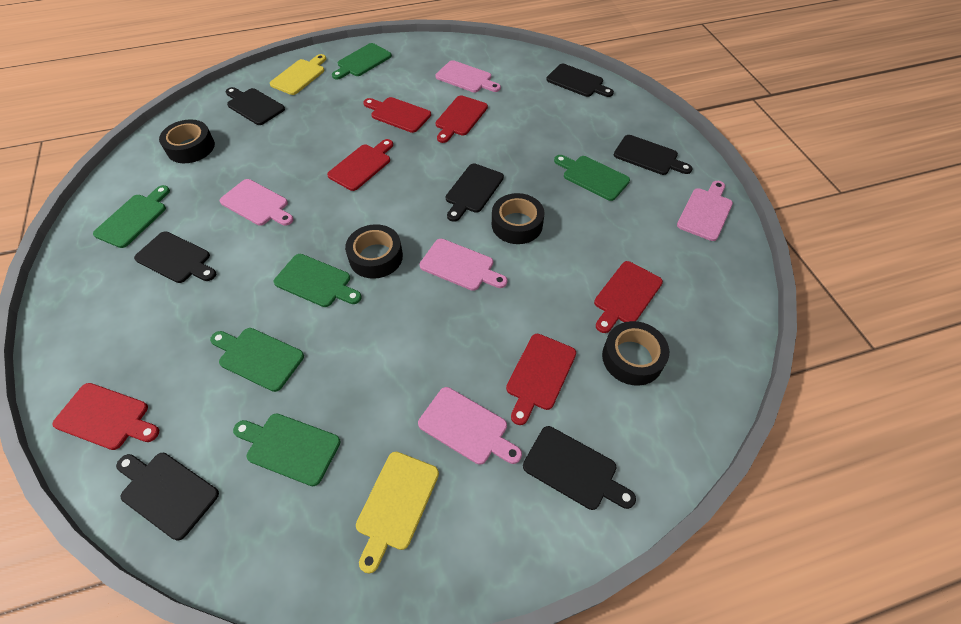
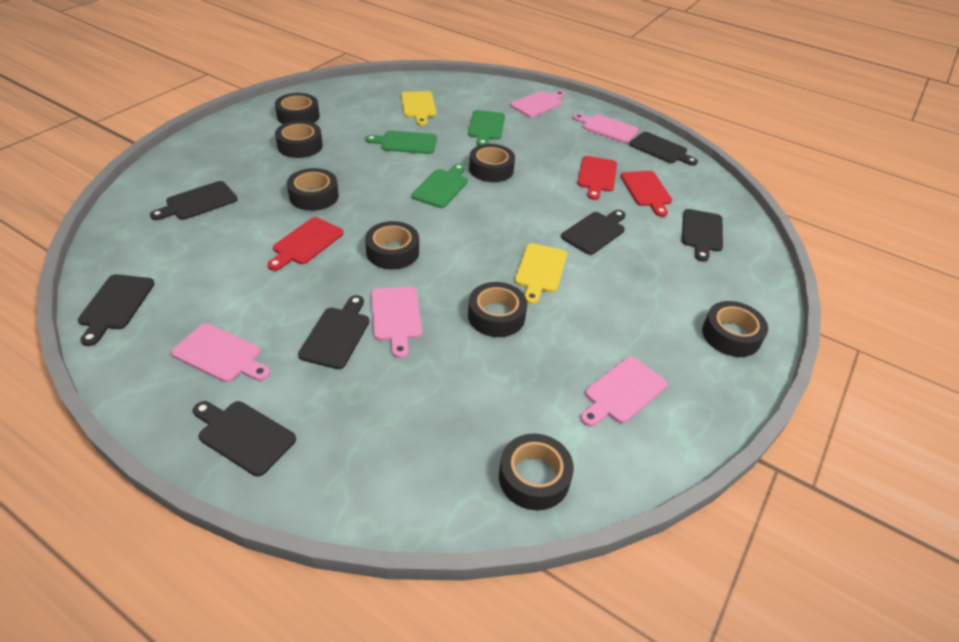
black tape: 4 -> 8
green cutting board: 6 -> 3
red cutting board: 6 -> 3

